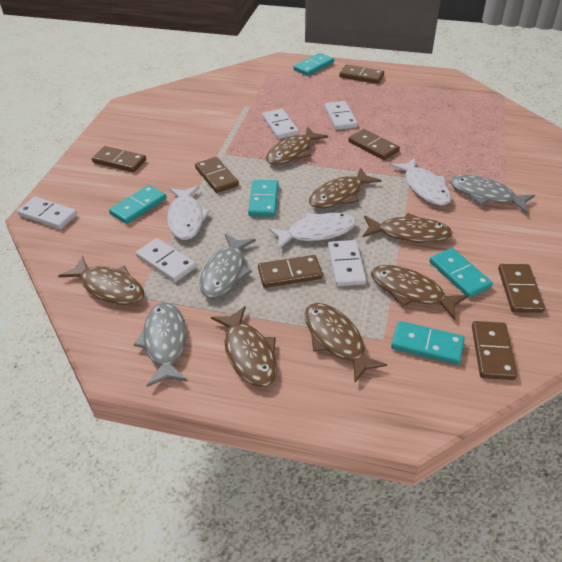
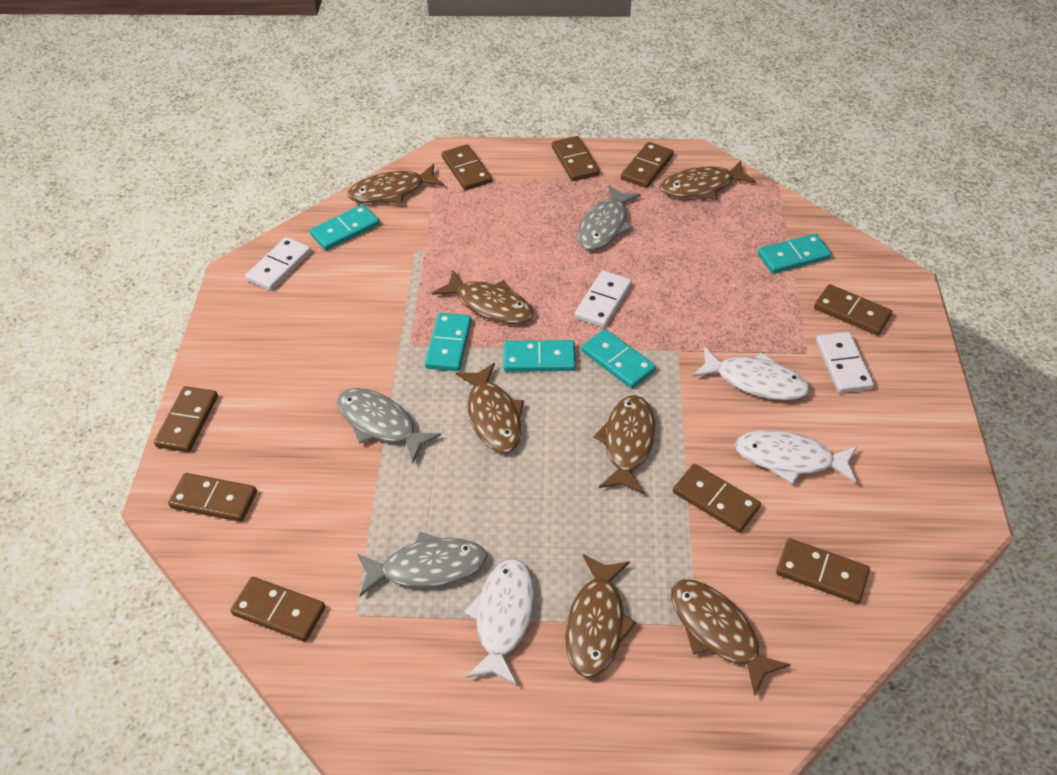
brown domino: 7 -> 9
white domino: 5 -> 3

